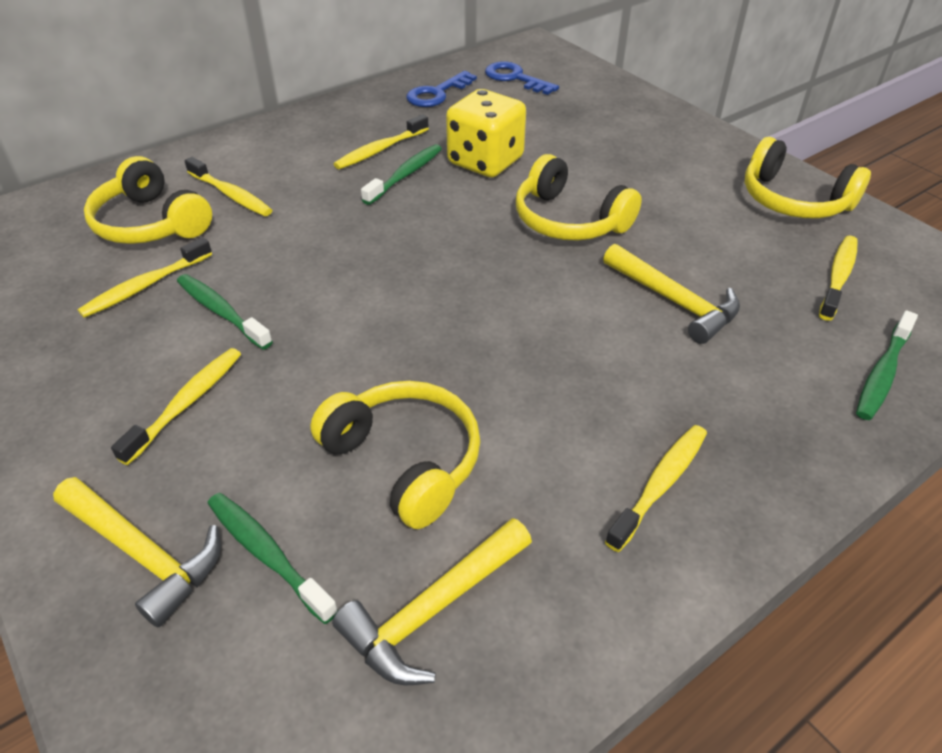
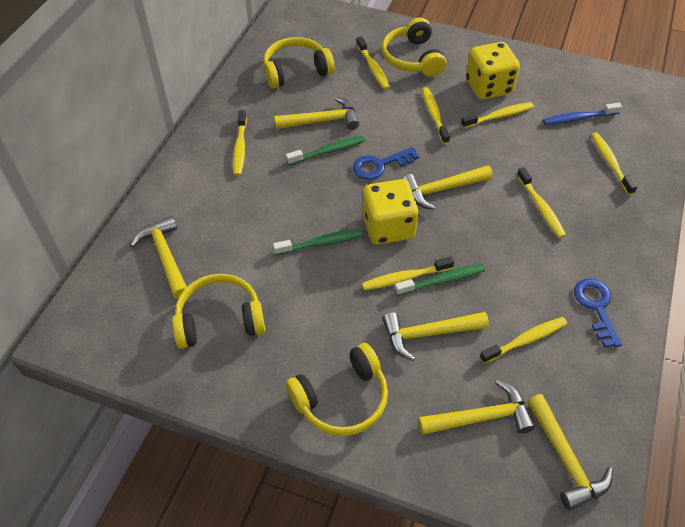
blue toothbrush: 0 -> 1
green toothbrush: 4 -> 3
yellow dice: 1 -> 2
yellow hammer: 3 -> 6
yellow toothbrush: 6 -> 8

